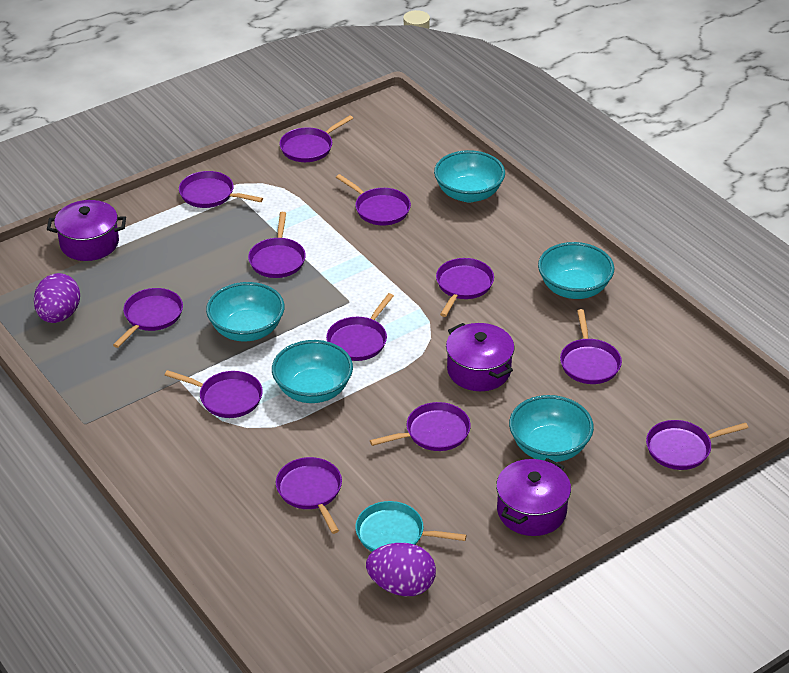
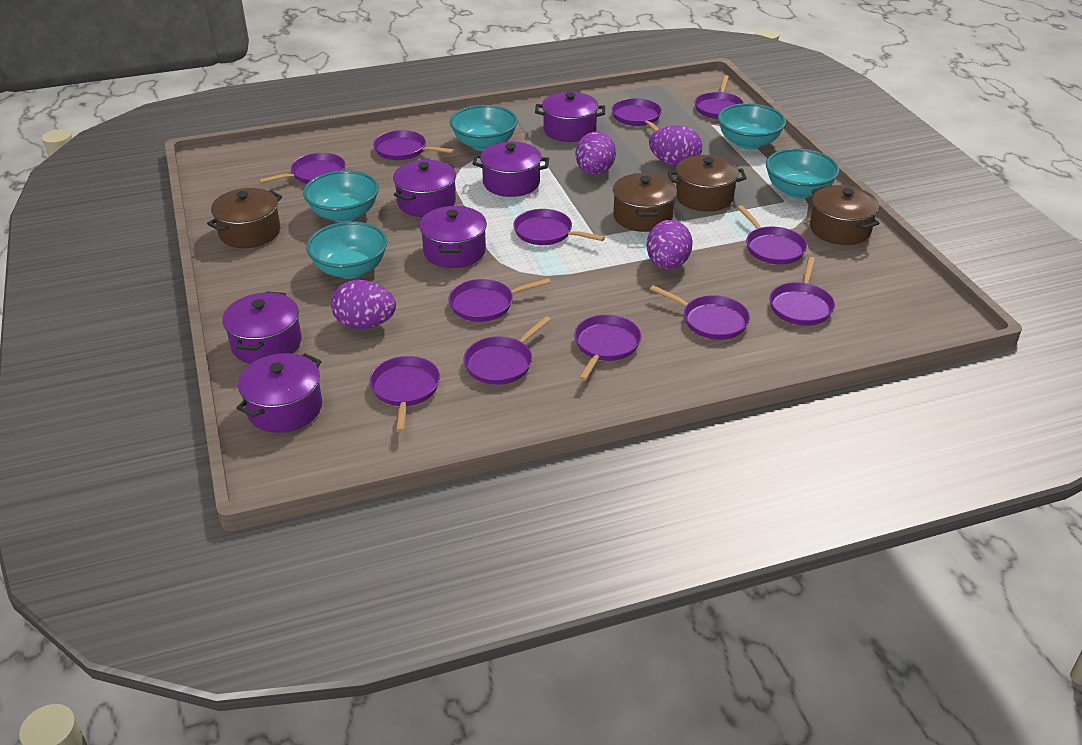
brown pot: 0 -> 4
purple egg: 2 -> 4
purple pot: 3 -> 6
turquoise pan: 1 -> 0

